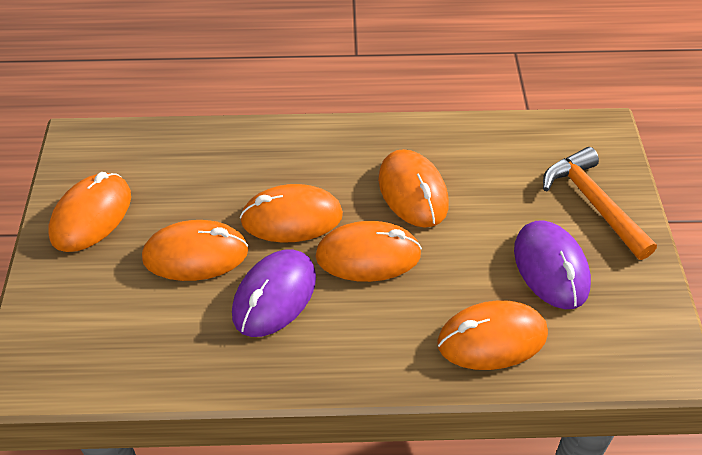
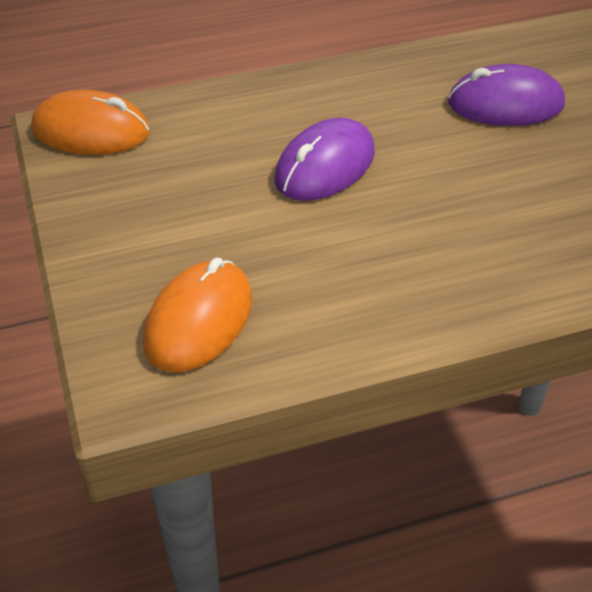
orange hammer: 1 -> 0
orange mouse: 6 -> 2

